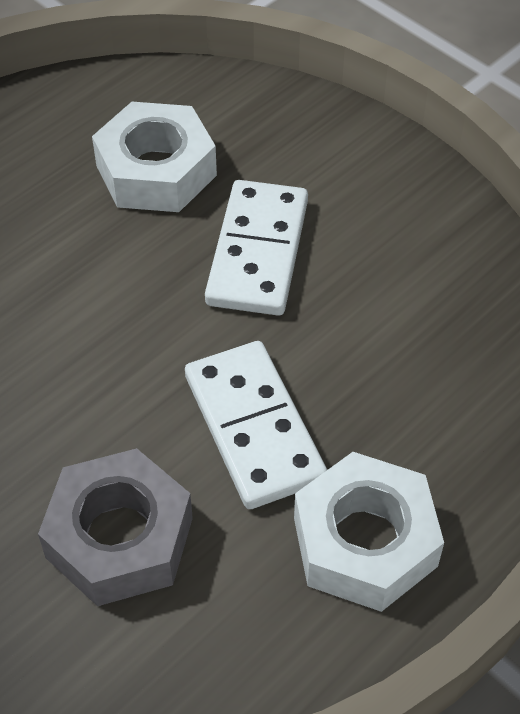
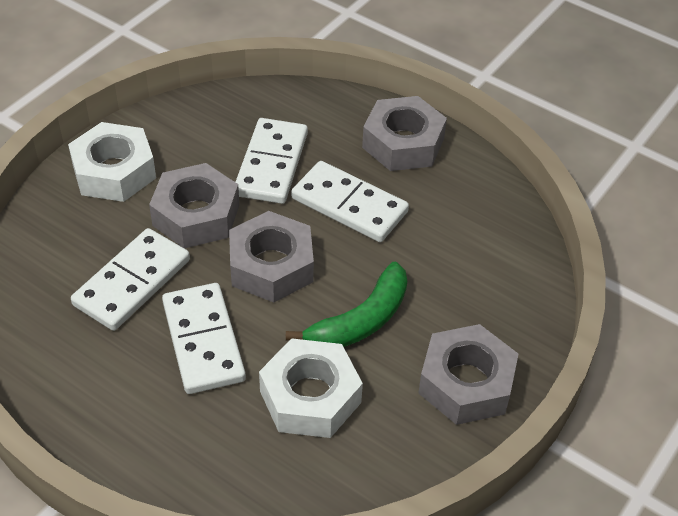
green banana: 0 -> 1
grey nut: 1 -> 4
white domino: 2 -> 4

